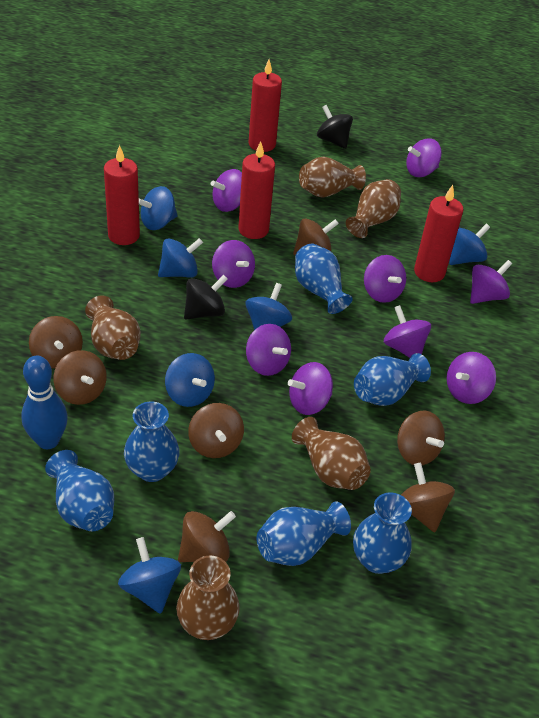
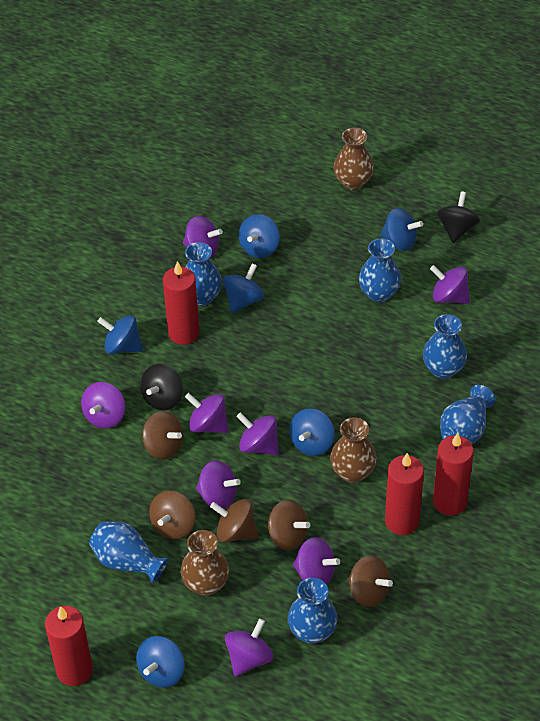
blue bowling pin: 1 -> 0
brown spinning top: 7 -> 5
brown vase: 5 -> 3
purple spinning top: 9 -> 8

